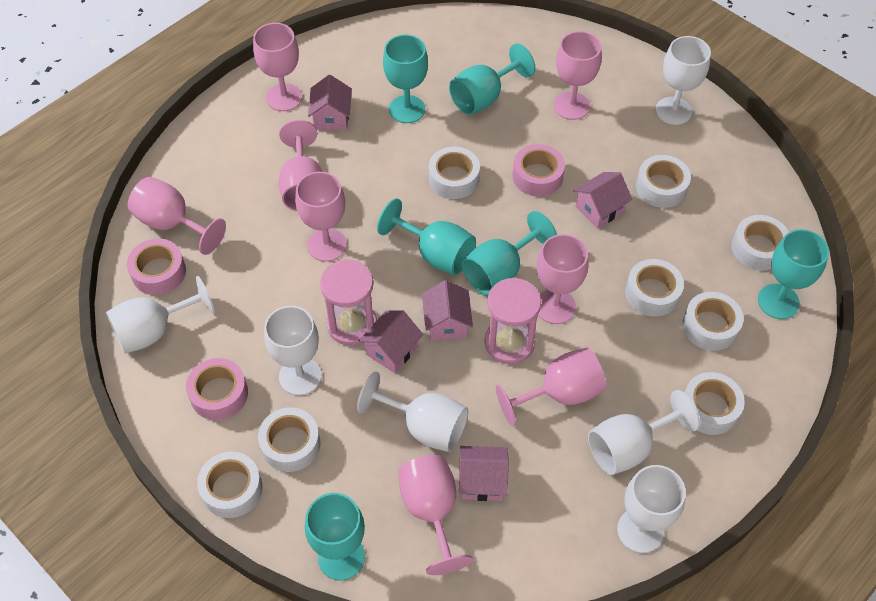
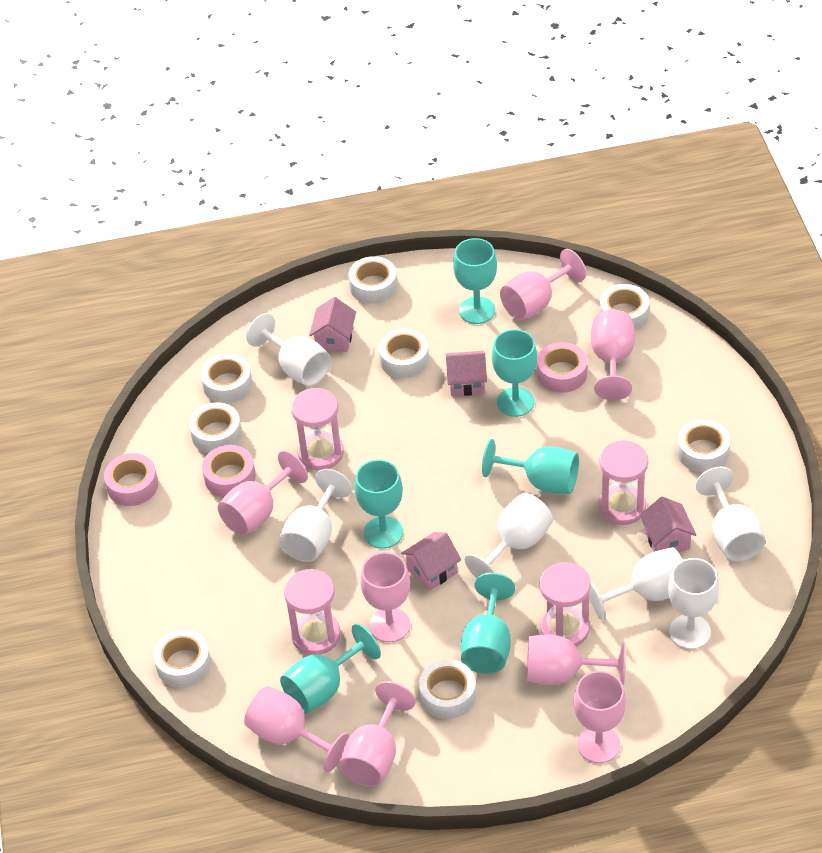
pink hourglass: 2 -> 4
pink house: 5 -> 4

